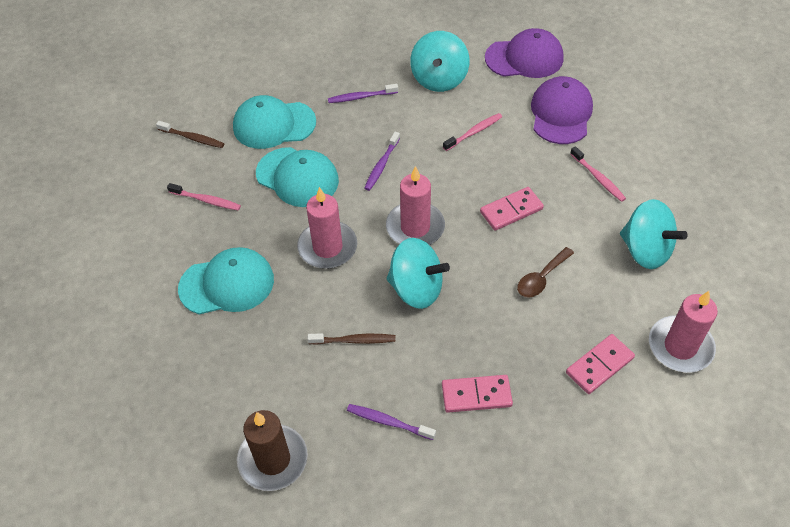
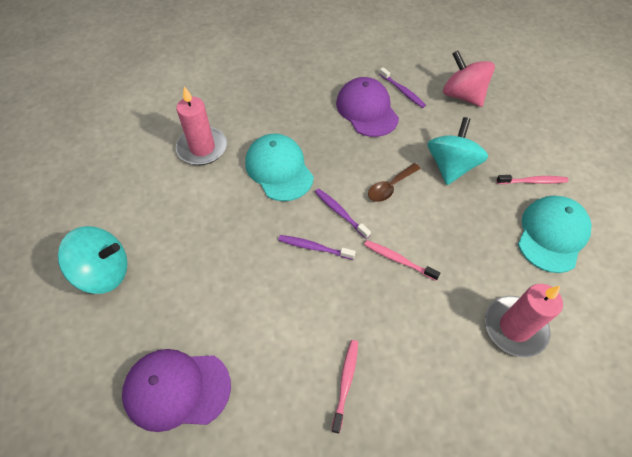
brown candle: 1 -> 0
brown toothbrush: 2 -> 0
pink candle: 3 -> 2
pink domino: 3 -> 0
pink spinning top: 0 -> 1
turquoise cap: 3 -> 2
turquoise spinning top: 3 -> 2

